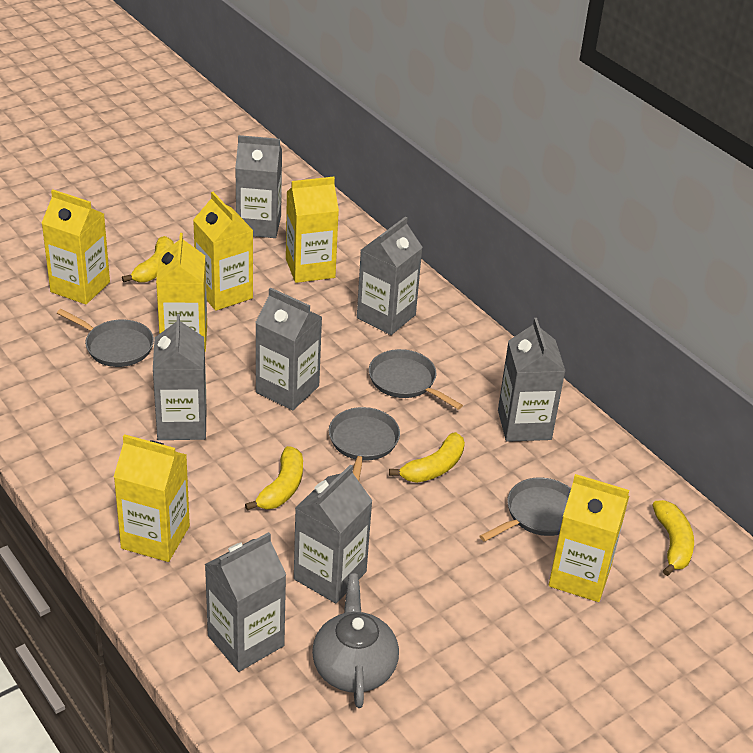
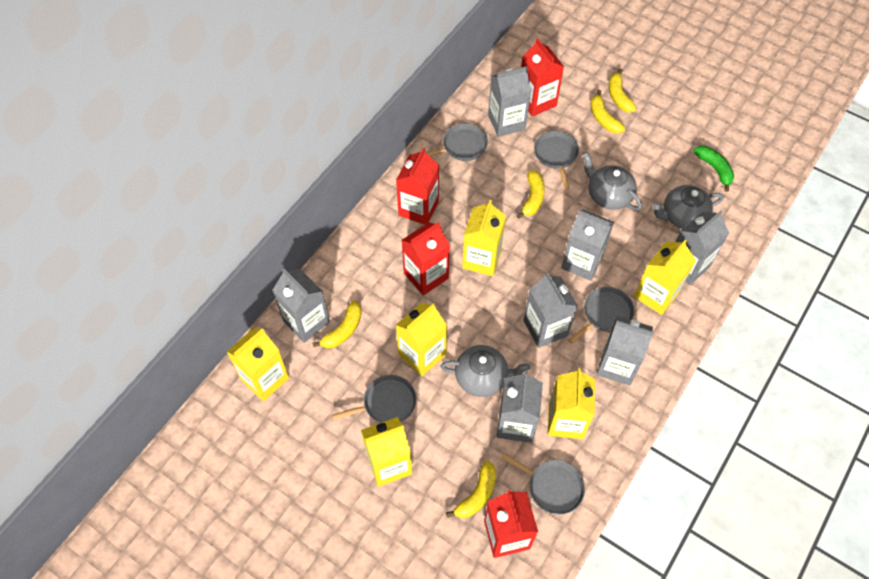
green banana: 0 -> 1
grey pan: 4 -> 5
grey teapot: 1 -> 3
red carton: 0 -> 4
yellow banana: 4 -> 5

